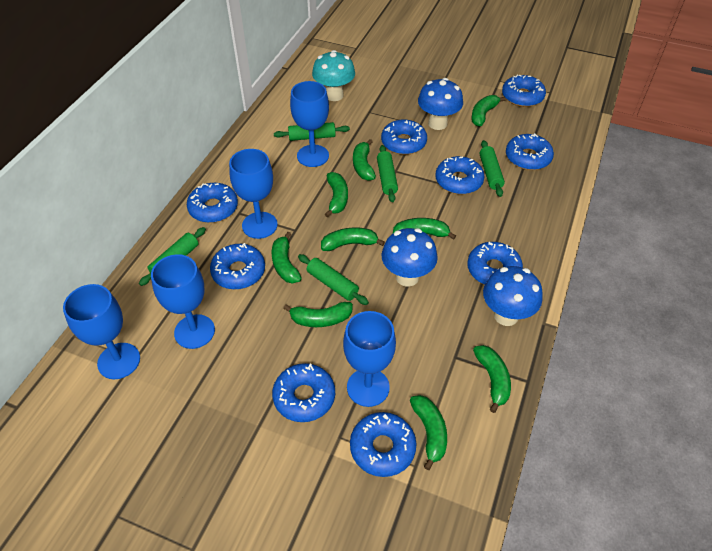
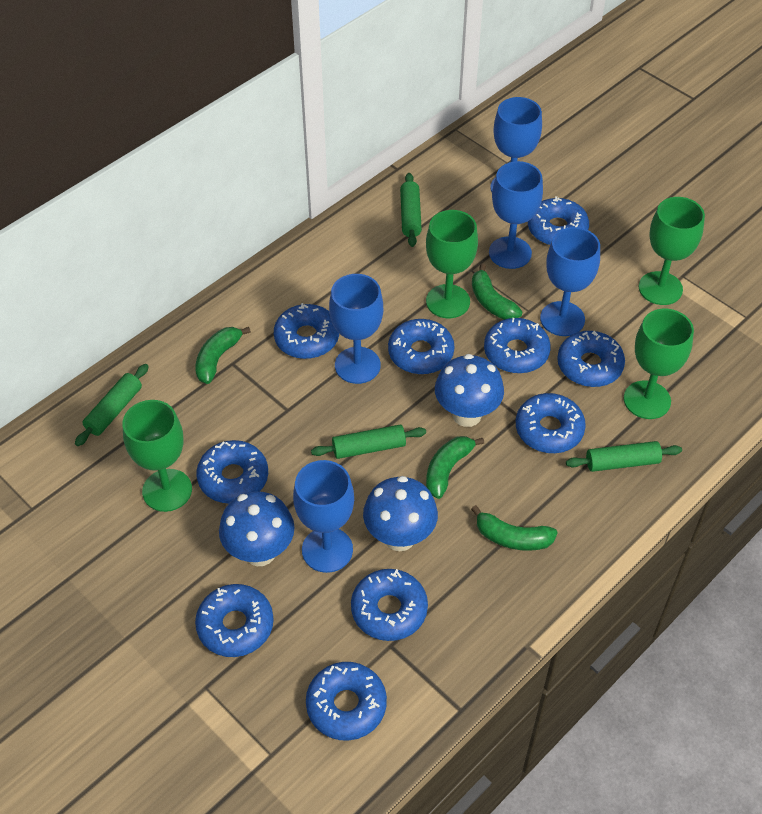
blue donut: 9 -> 10
green banana: 9 -> 4
green goblet: 0 -> 4
green rolling pin: 5 -> 4
turquoise mushroom: 1 -> 0

